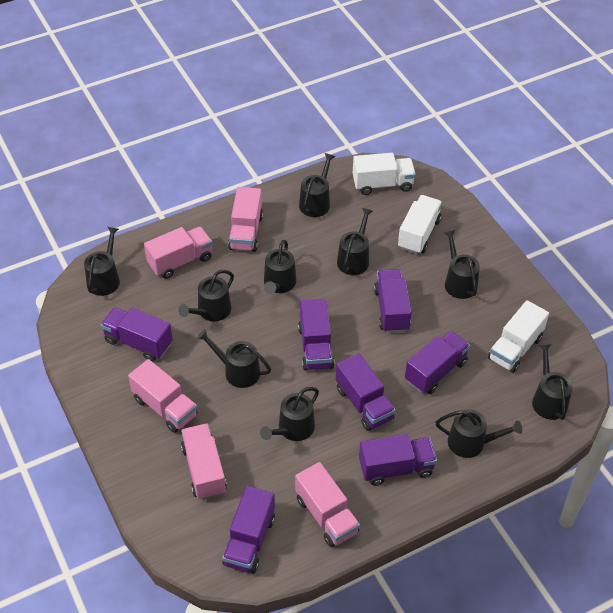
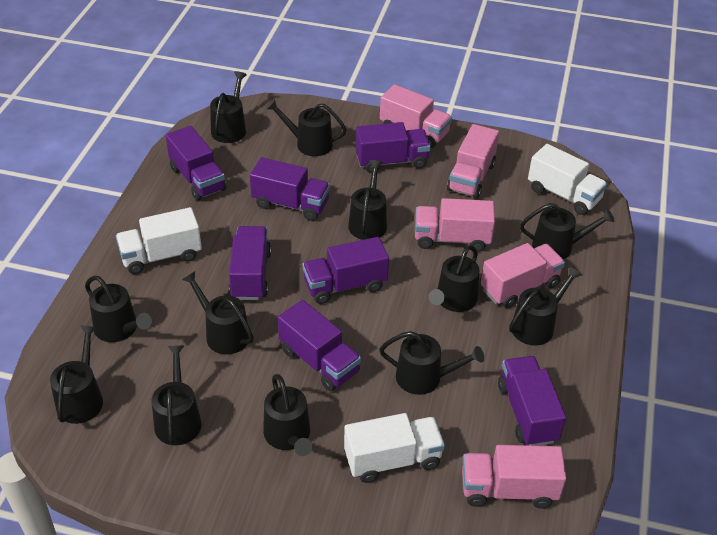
black watering can: 10 -> 12

